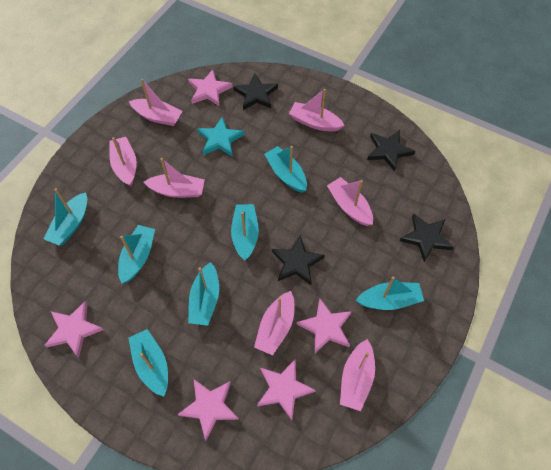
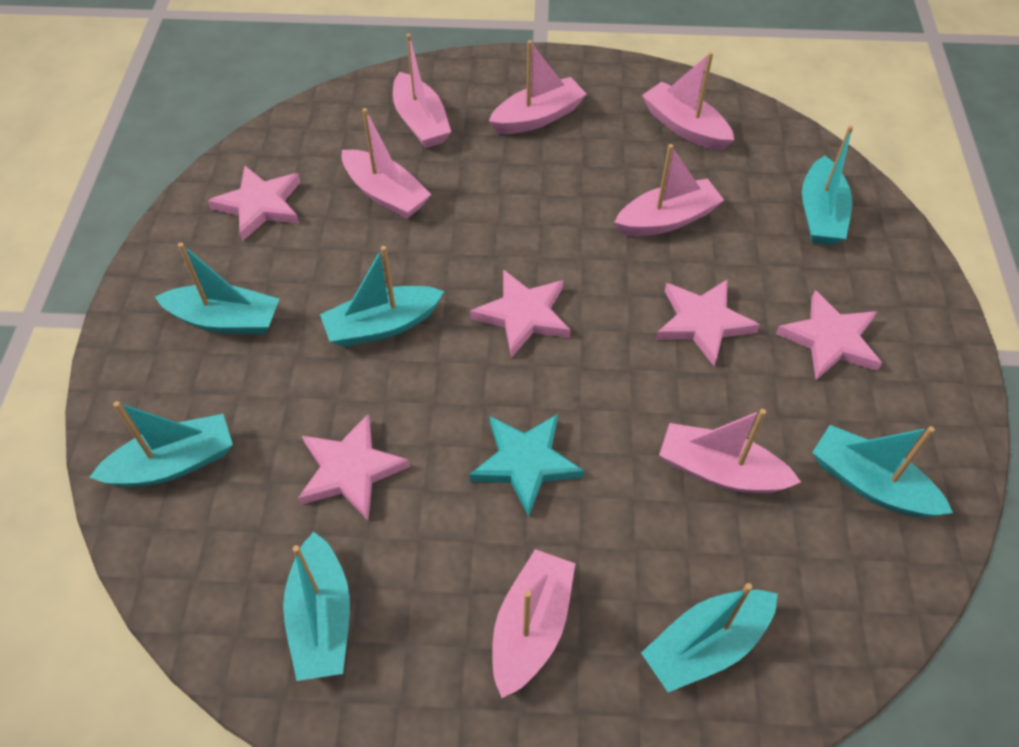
black star: 4 -> 0

